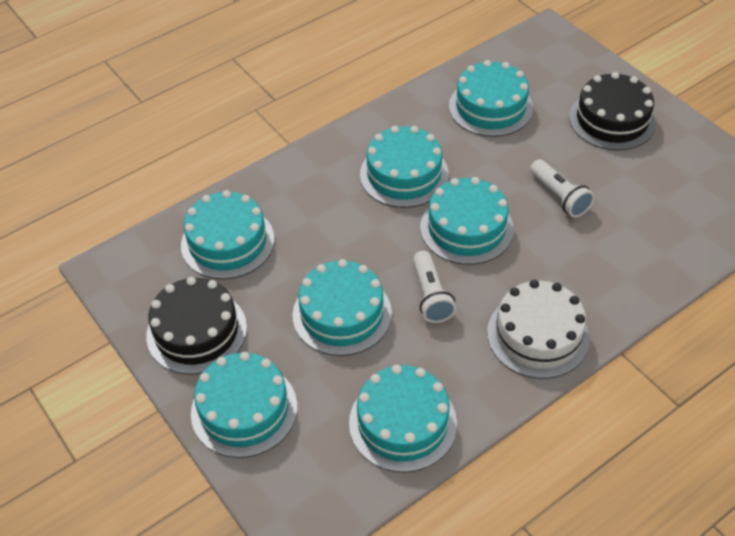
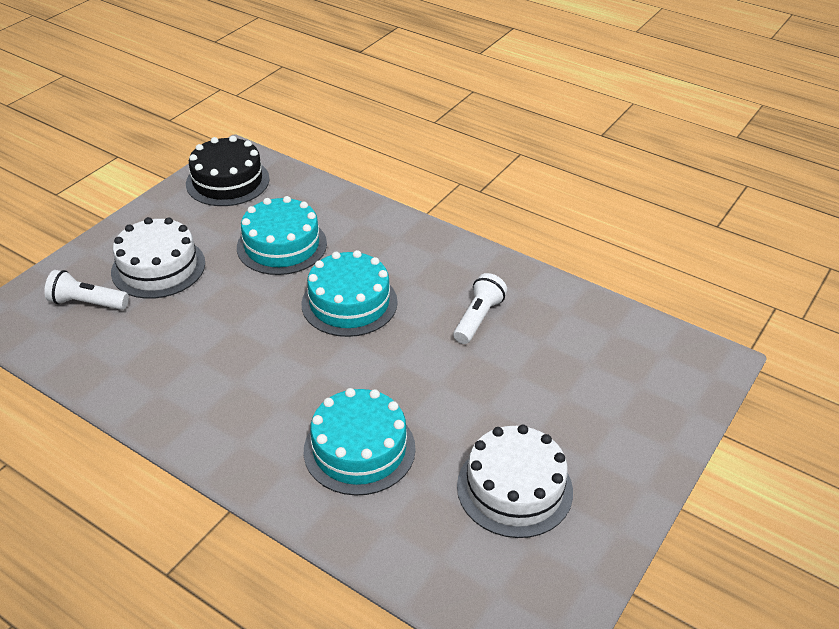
black cake: 2 -> 1
turquoise cake: 7 -> 3
white cake: 1 -> 2

